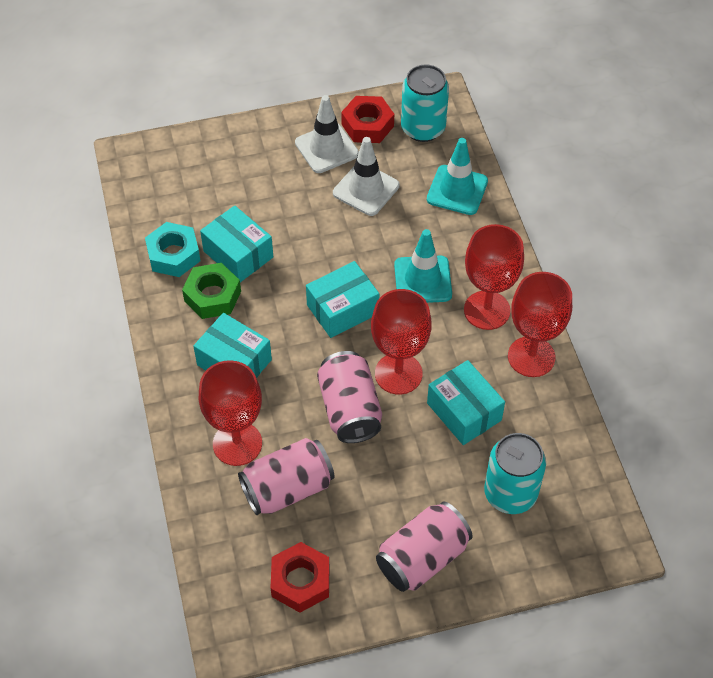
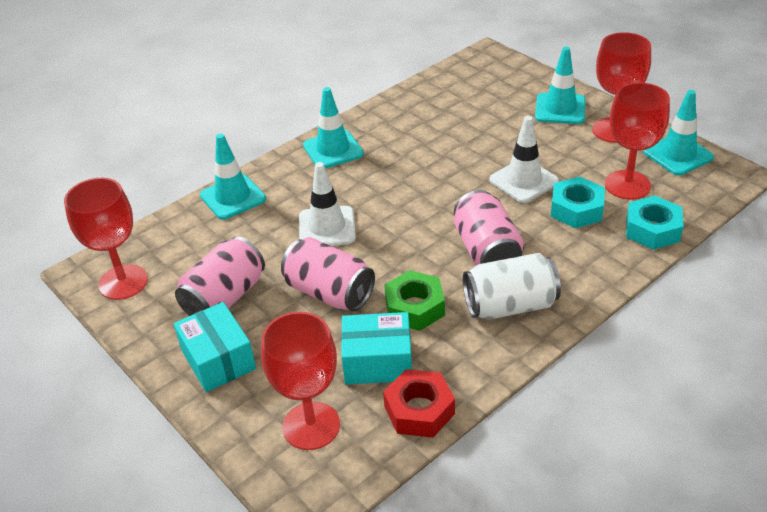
red nut: 2 -> 1
turquoise box: 4 -> 2
turquoise can: 2 -> 0
turquoise nut: 1 -> 2
turquoise traffic cone: 2 -> 4
white can: 0 -> 1

